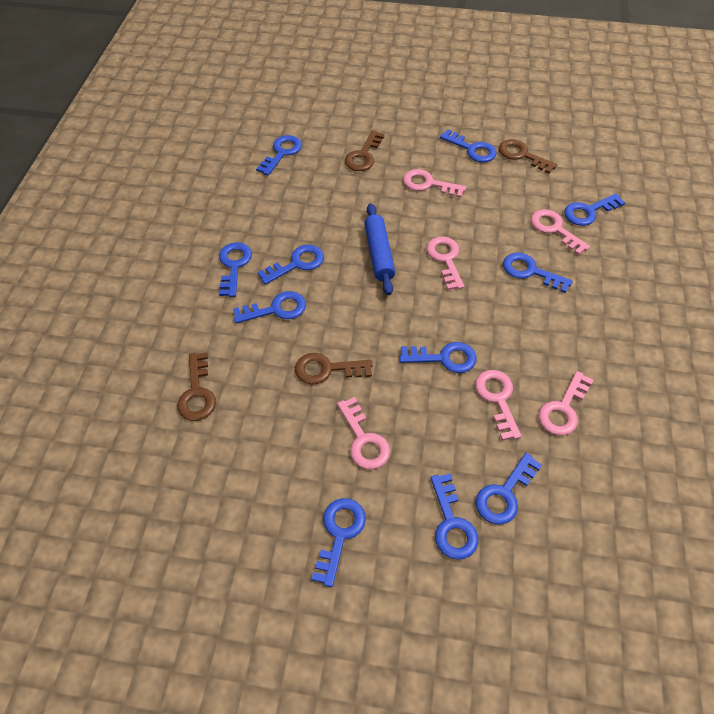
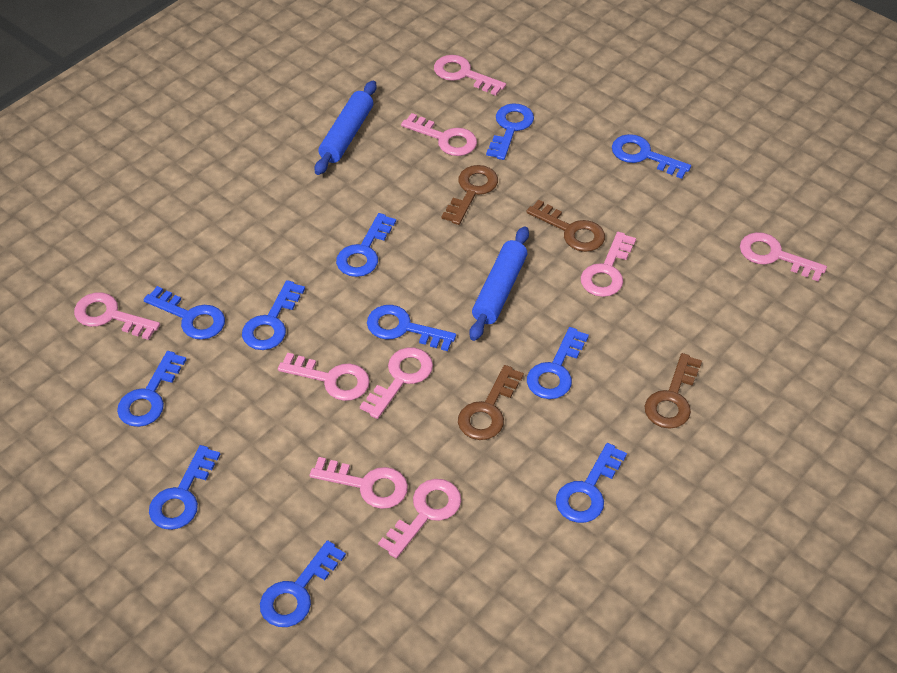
blue rolling pin: 1 -> 2
pink key: 6 -> 9

